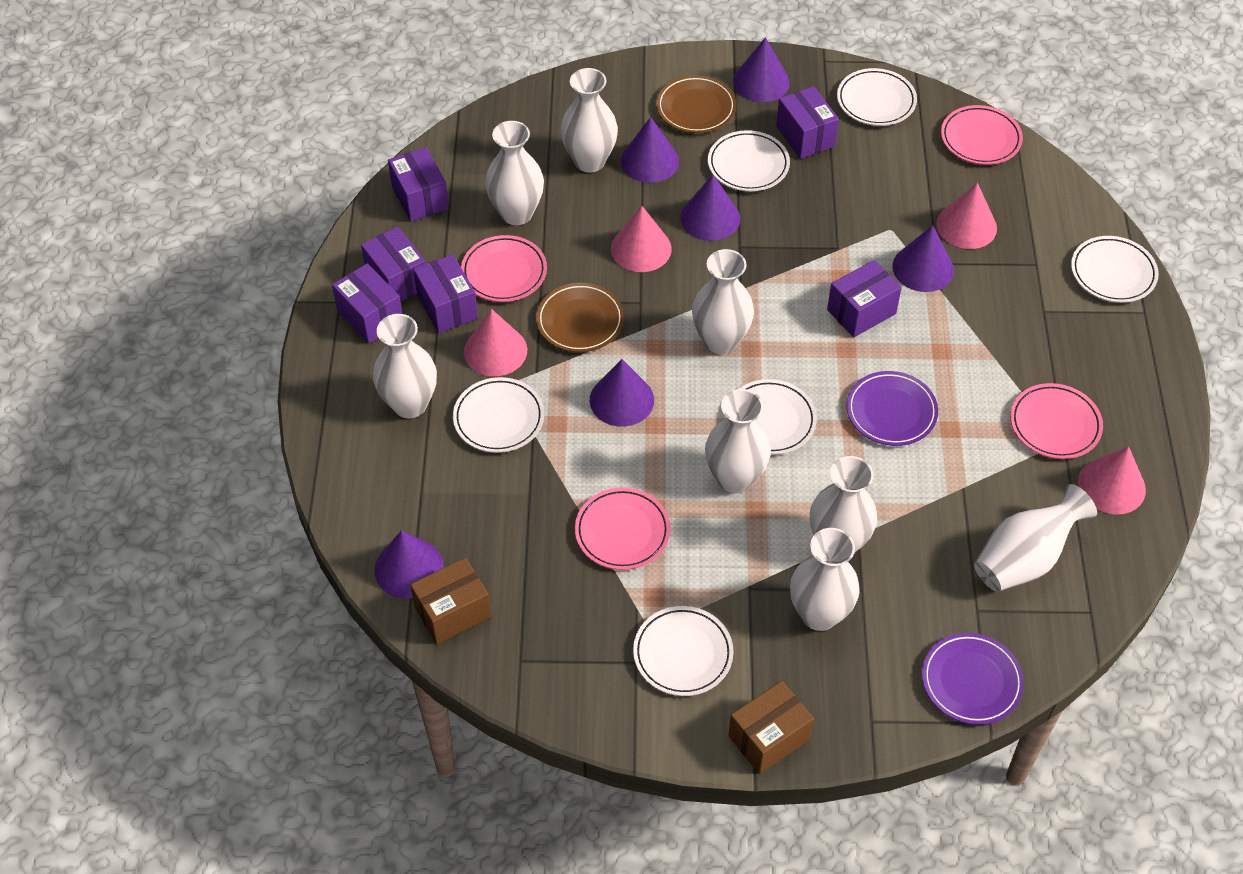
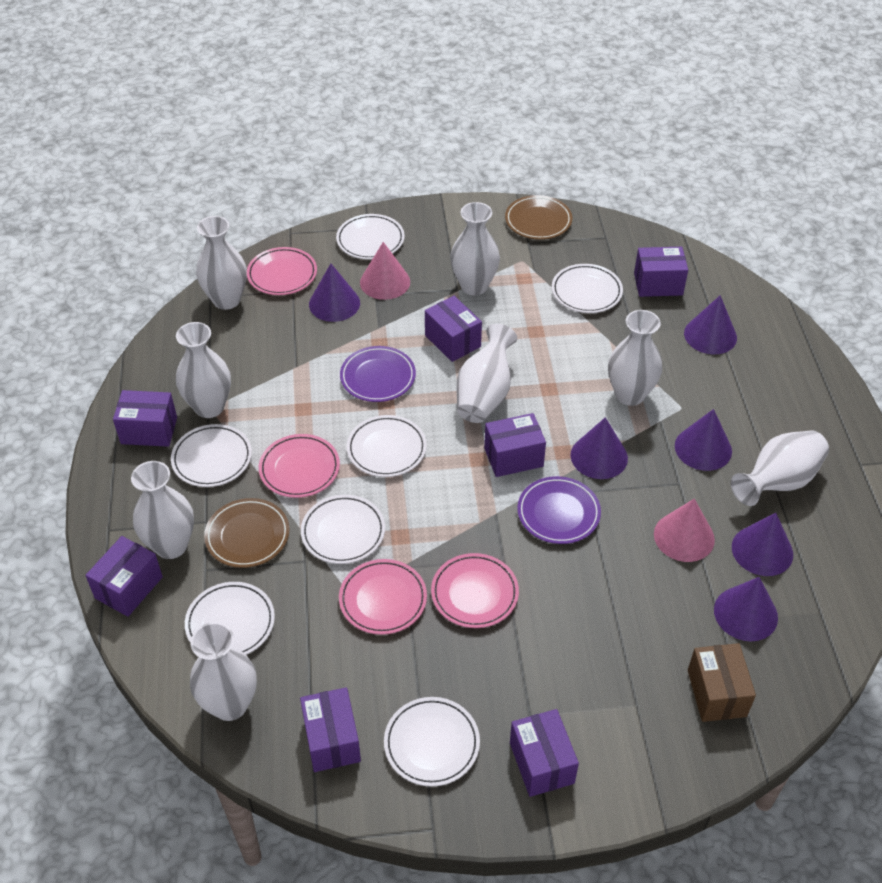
brown box: 2 -> 1
pink cone: 4 -> 2
purple box: 6 -> 7
white plate: 6 -> 7

